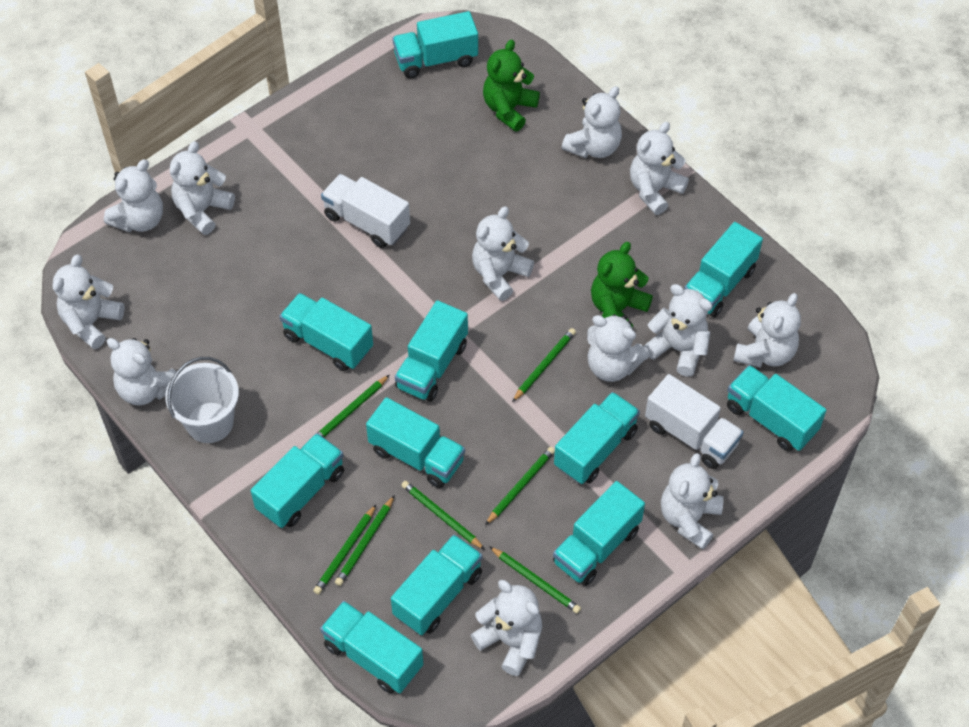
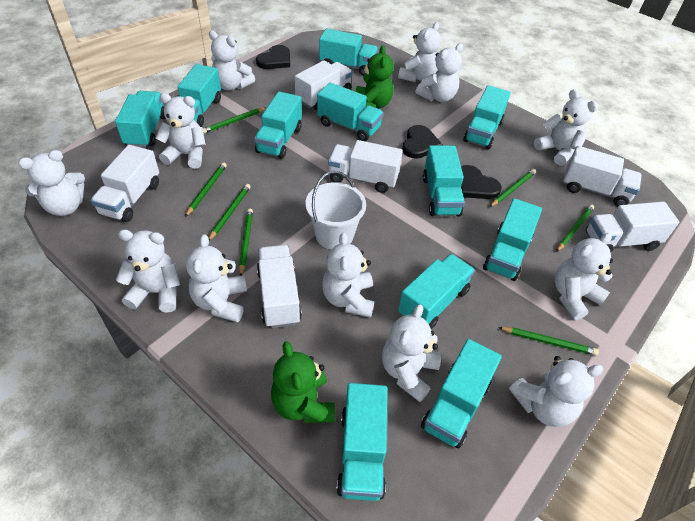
black heart: 0 -> 3
white truck: 2 -> 6

